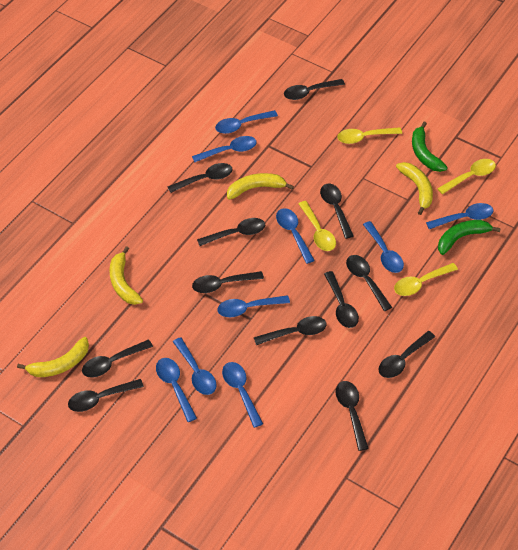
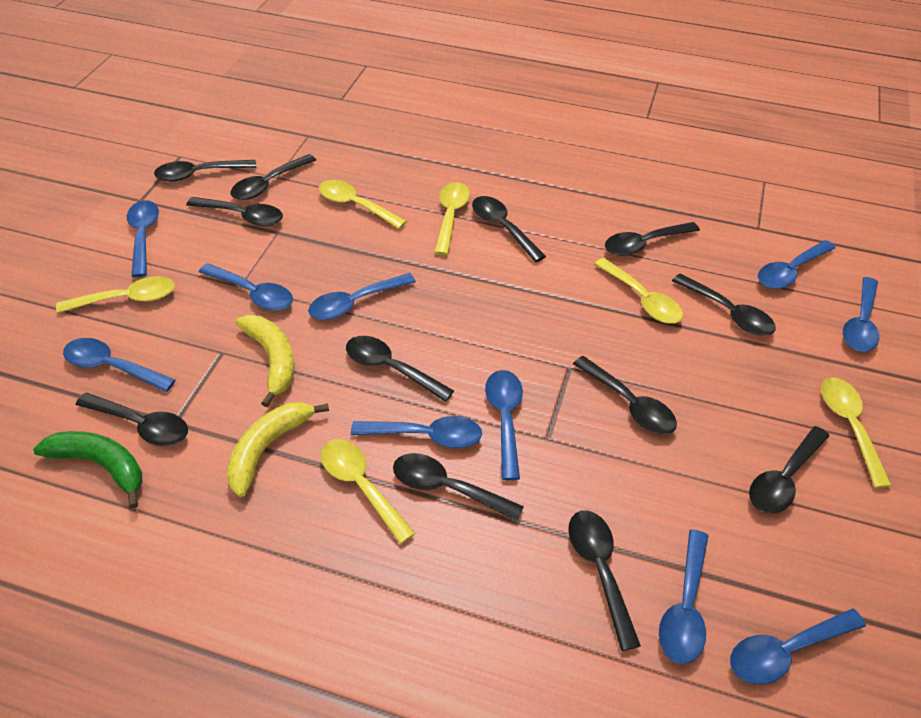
blue spoon: 9 -> 10
green banana: 2 -> 1
yellow banana: 4 -> 2
yellow spoon: 4 -> 6

